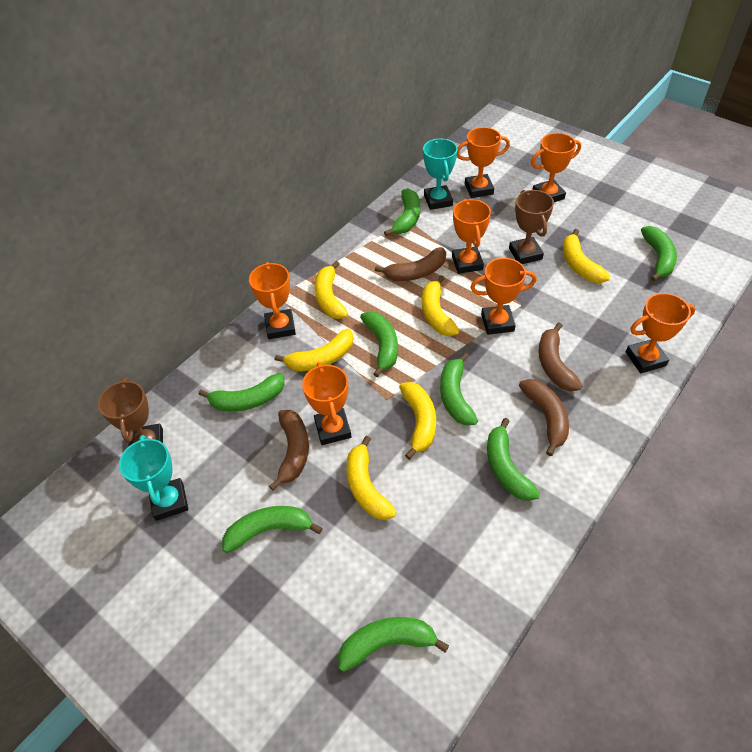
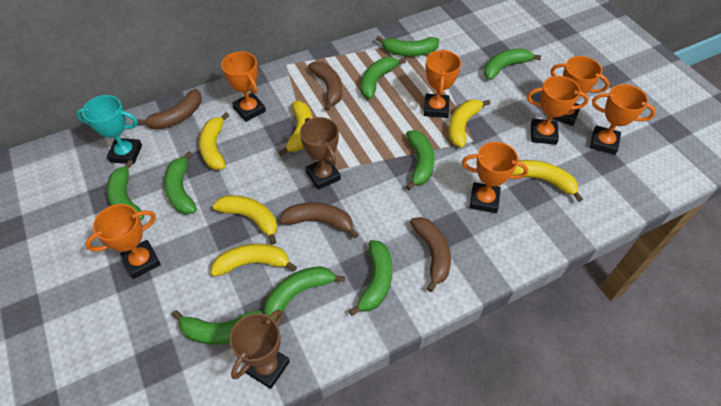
green banana: 8 -> 9
turquoise trophy: 2 -> 1

